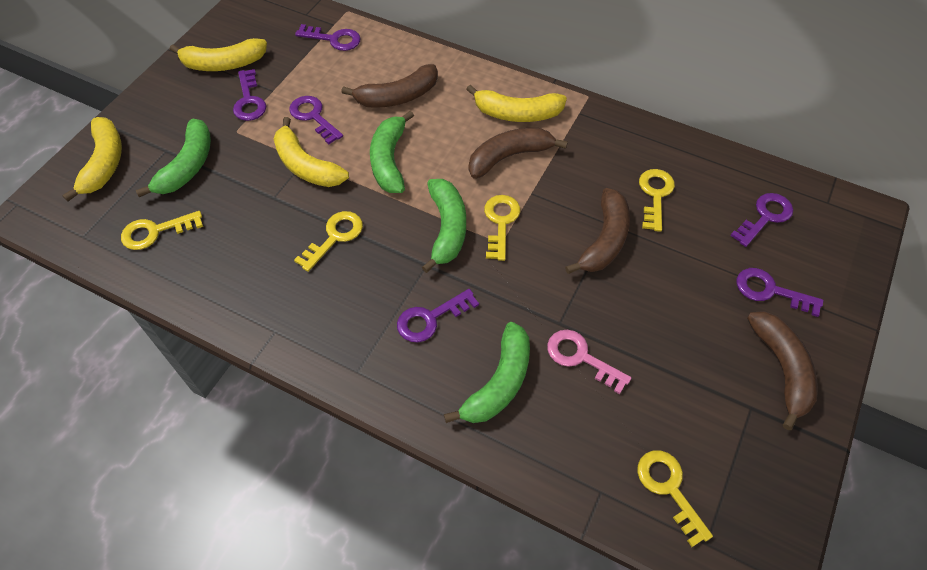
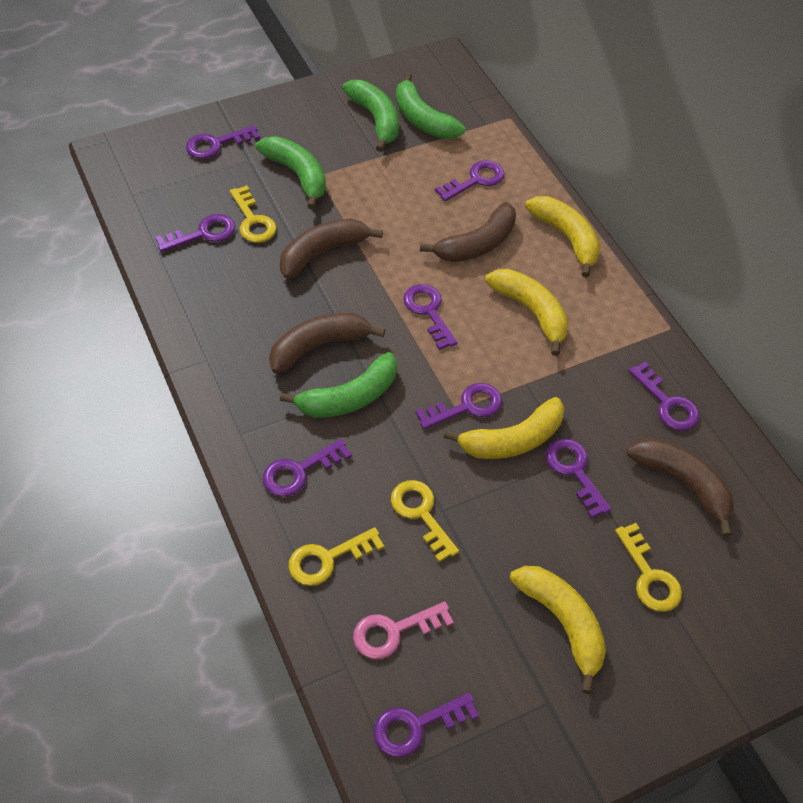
purple key: 6 -> 9
yellow key: 5 -> 4

